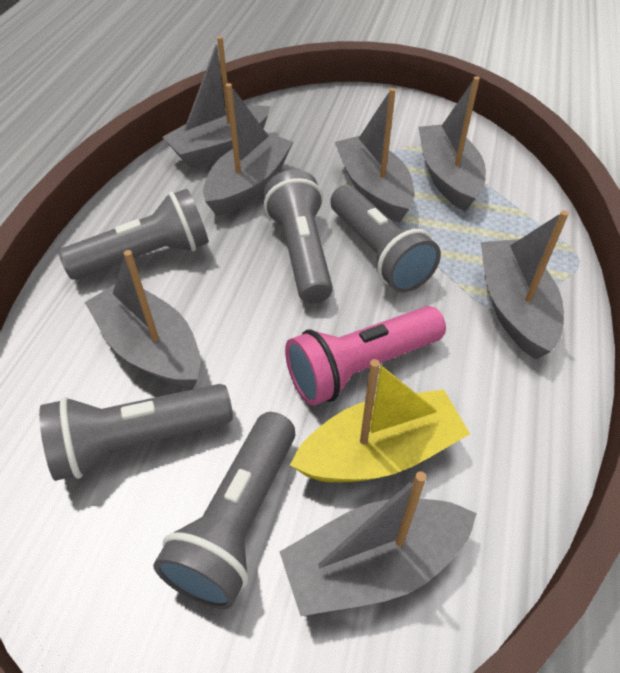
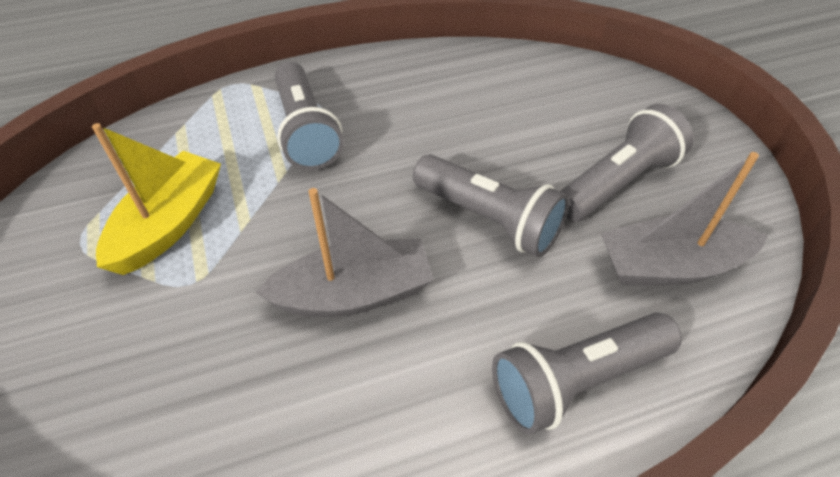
grey boat: 7 -> 2
grey flashlight: 5 -> 4
pink flashlight: 1 -> 0

